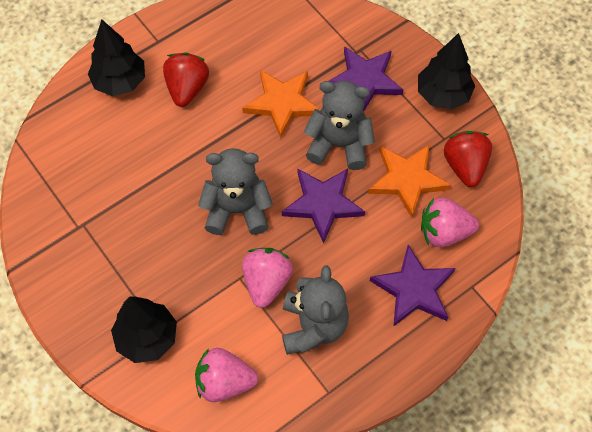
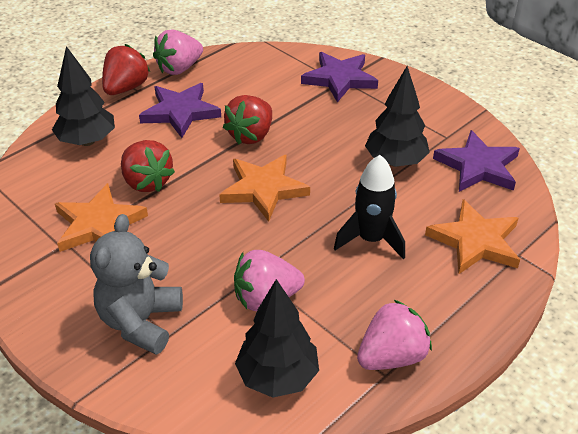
black rocket: 0 -> 1
grey teddy bear: 3 -> 1
orange star: 2 -> 3
red strawberry: 2 -> 3

